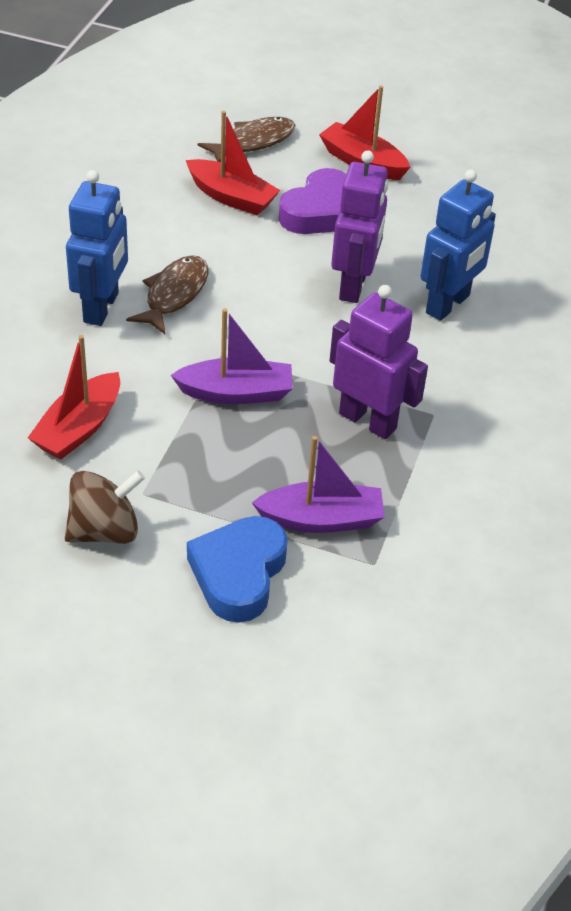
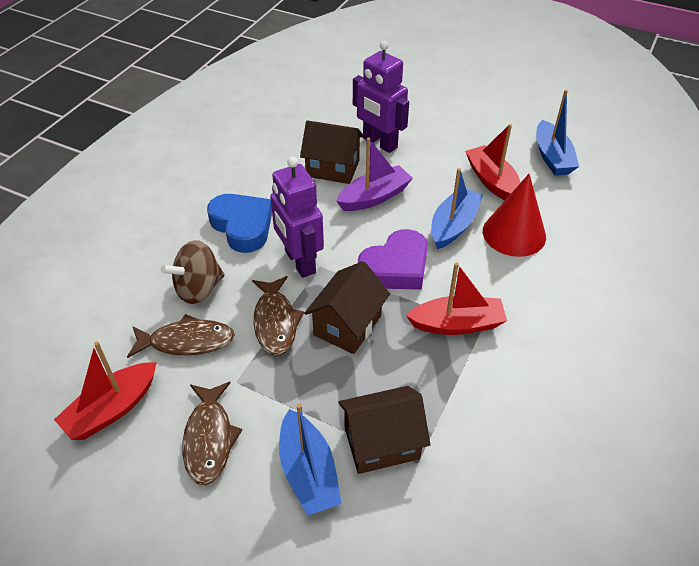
blue boat: 0 -> 3
blue robot: 2 -> 0
brown fish: 2 -> 3
brown house: 0 -> 3
purple boat: 2 -> 1
red cone: 0 -> 1

